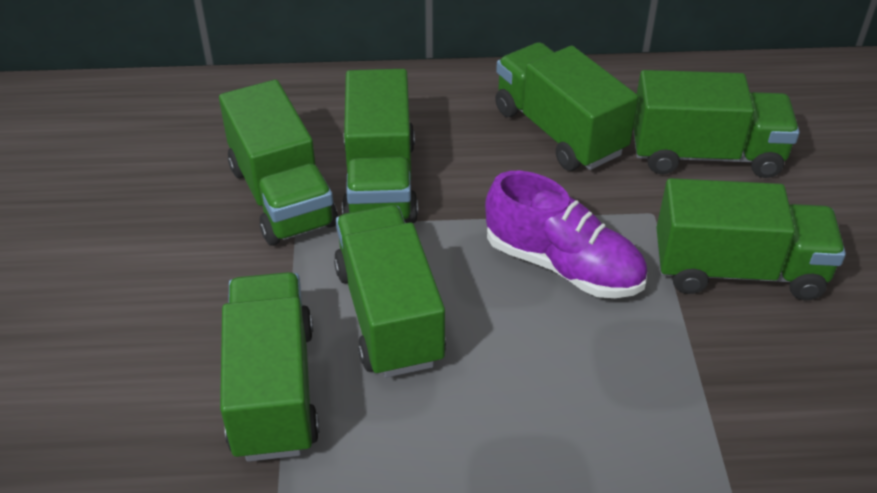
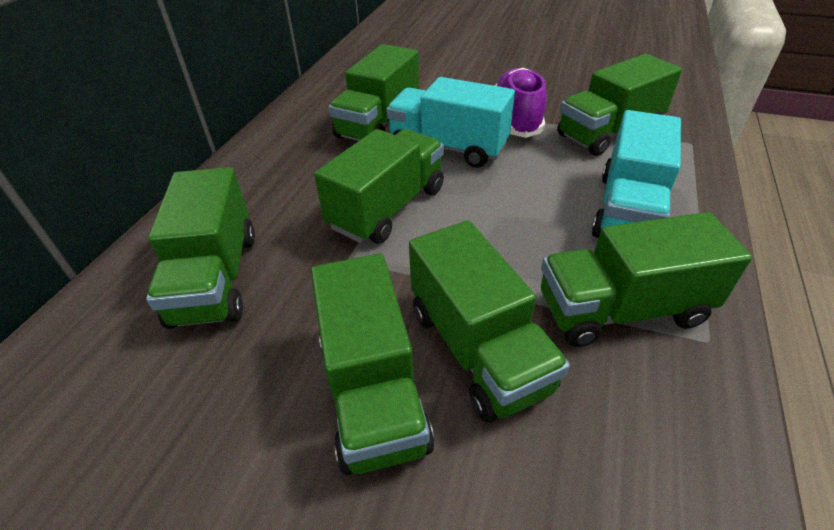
turquoise truck: 0 -> 2

